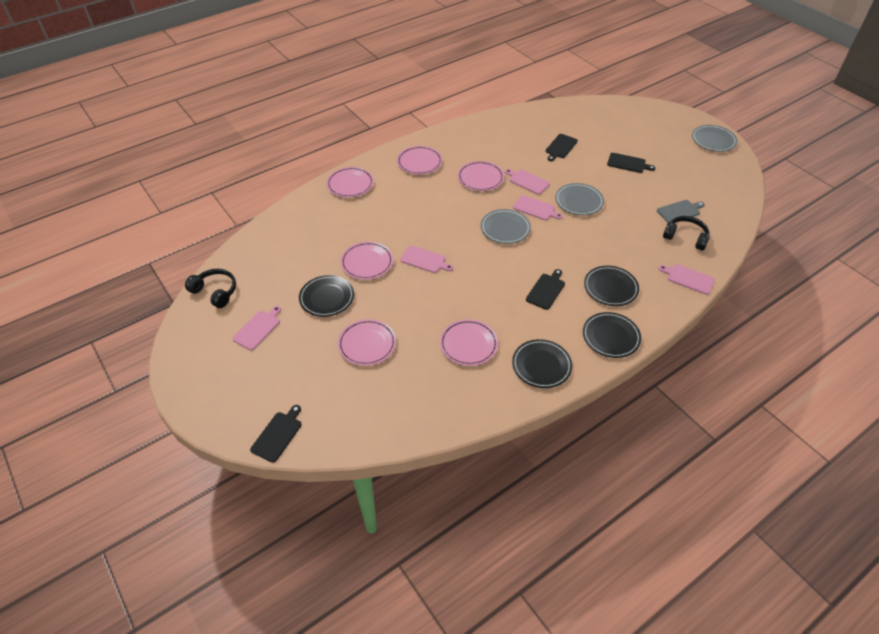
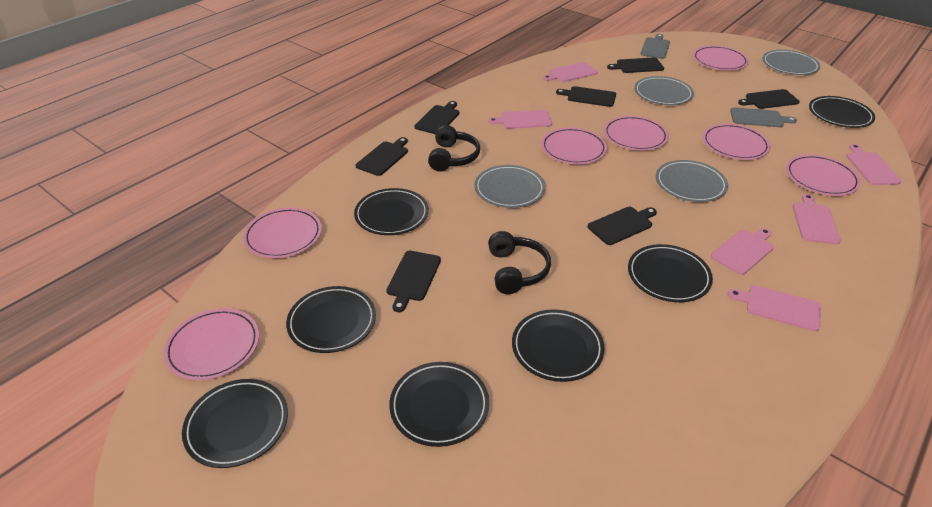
black cutting board: 4 -> 7
black plate: 4 -> 7
grey cutting board: 1 -> 2
grey plate: 3 -> 4
pink cutting board: 5 -> 6
pink plate: 6 -> 7

